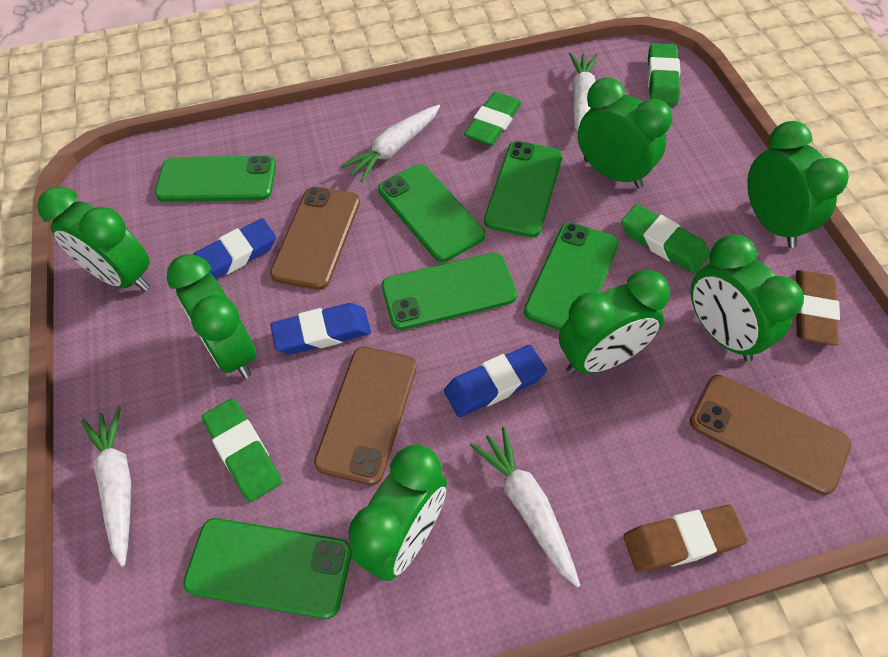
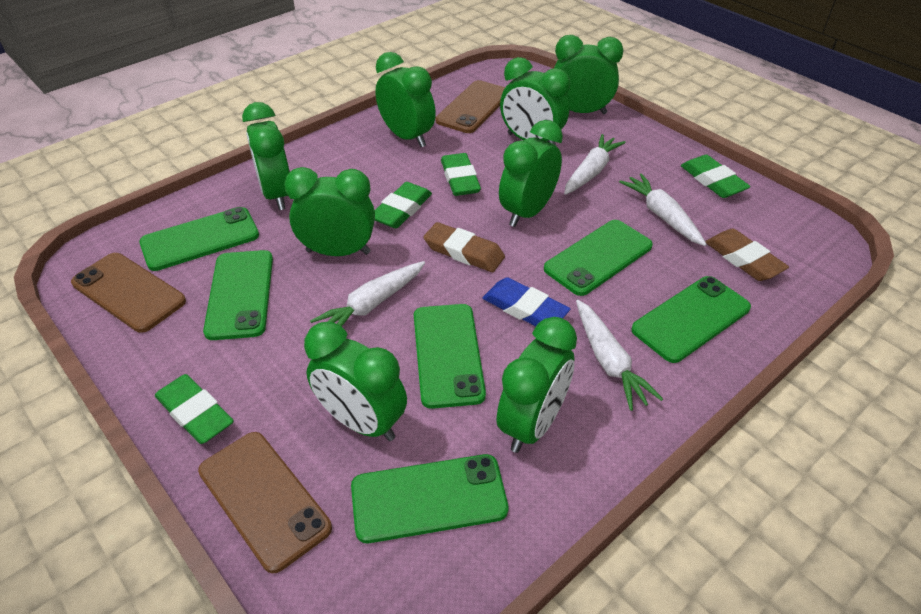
blue eraser: 3 -> 1
green clock: 7 -> 8

